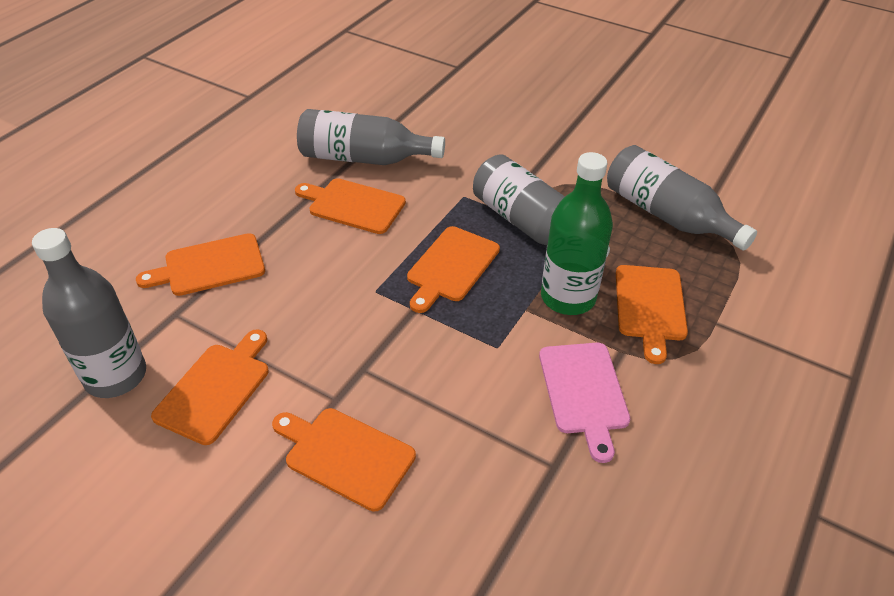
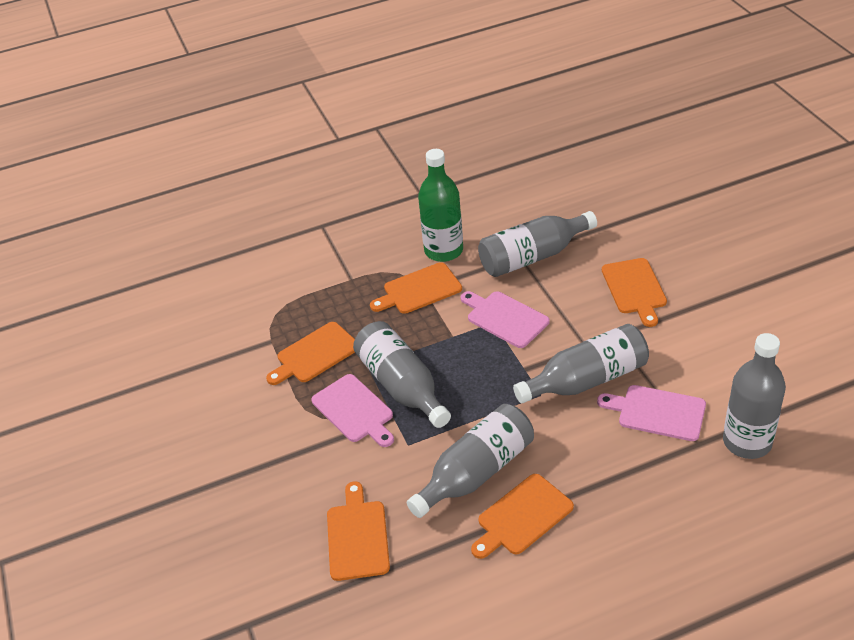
grey bottle: 4 -> 5
orange cutting board: 6 -> 5
pink cutting board: 1 -> 3

